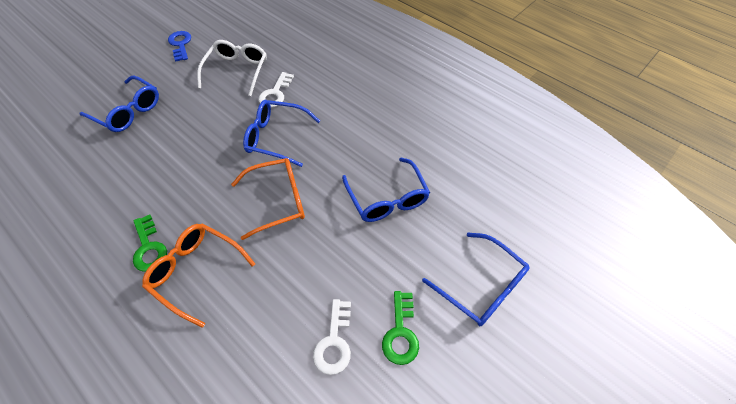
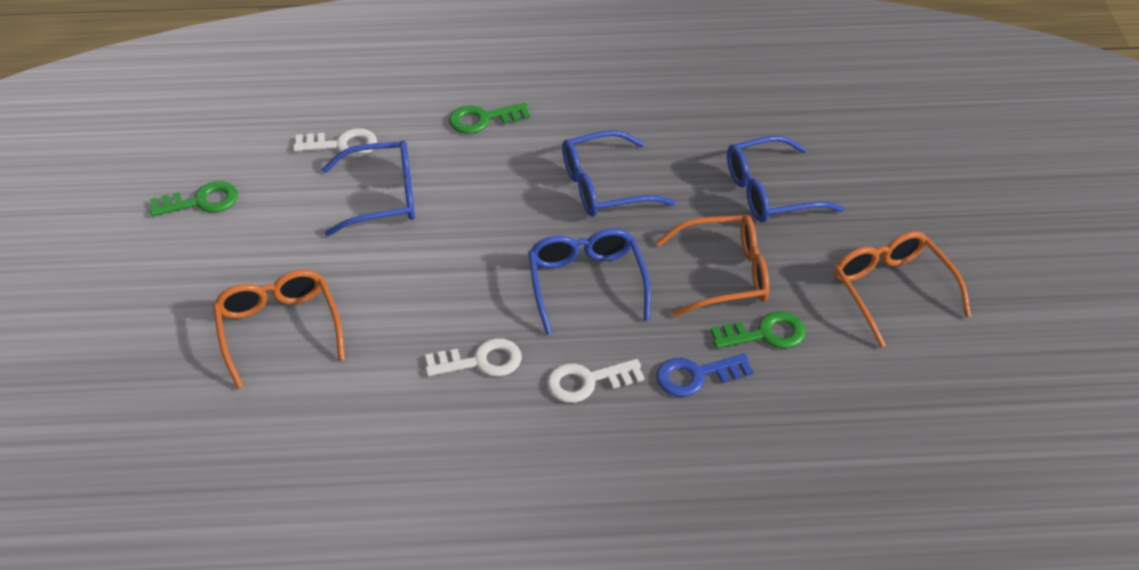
green key: 2 -> 3
orange glasses: 2 -> 3
white glasses: 1 -> 0
white key: 2 -> 3

